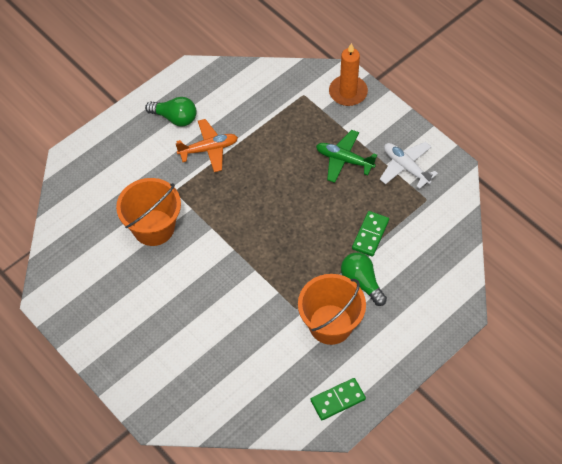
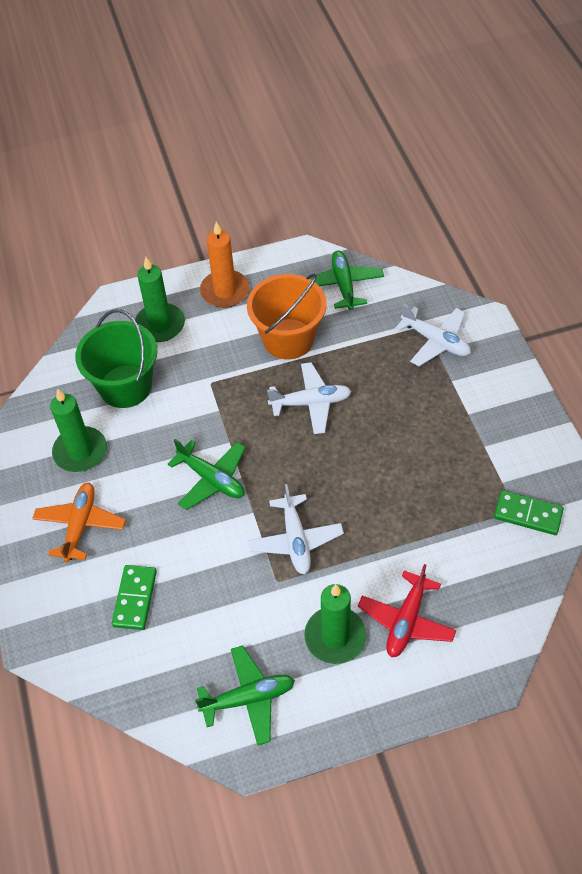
green bucket: 0 -> 1
green candle: 0 -> 3
green light bulb: 2 -> 0
green plane: 1 -> 3
orange bucket: 2 -> 1
red plane: 0 -> 1
white plane: 1 -> 3

